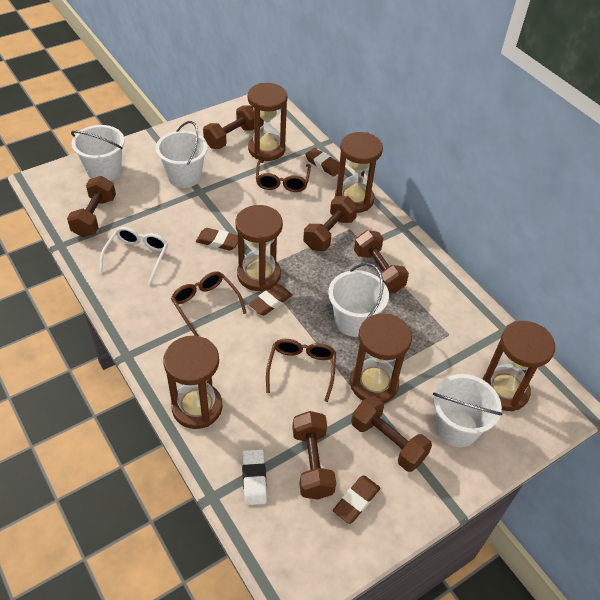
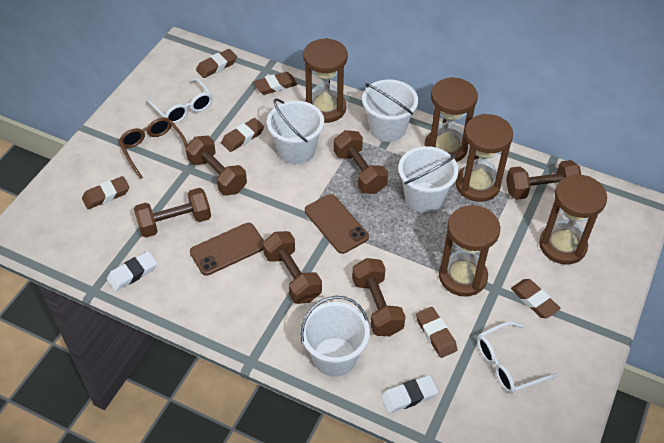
brown eraser: 4 -> 6
brown glasses: 3 -> 1
brown hourglass: 6 -> 5
brown phone: 0 -> 2
white eraser: 1 -> 2
white glasses: 1 -> 2

